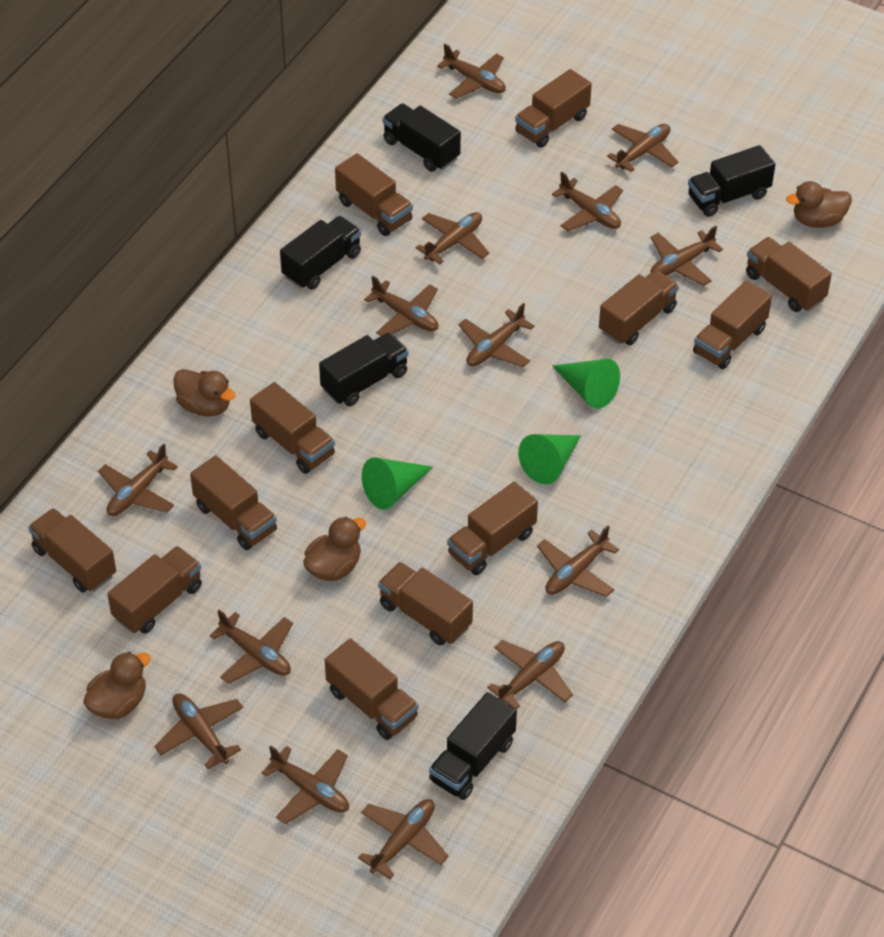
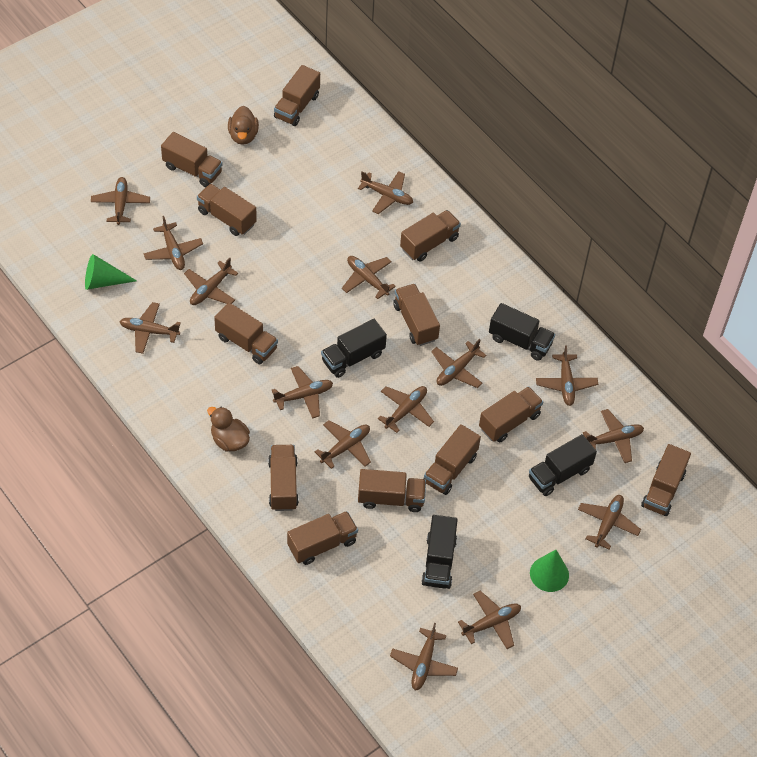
black truck: 5 -> 4
brown duck: 4 -> 2
brown plane: 14 -> 15
green cone: 3 -> 2

